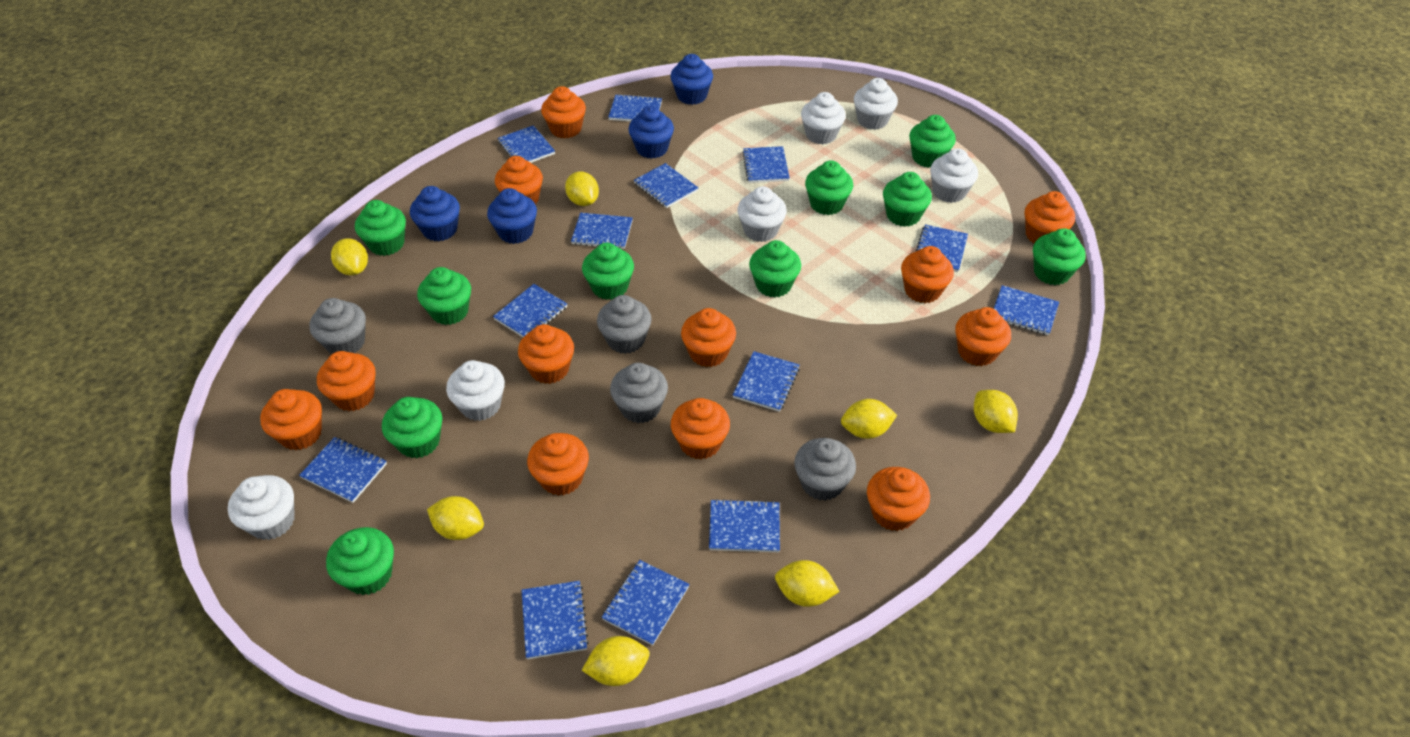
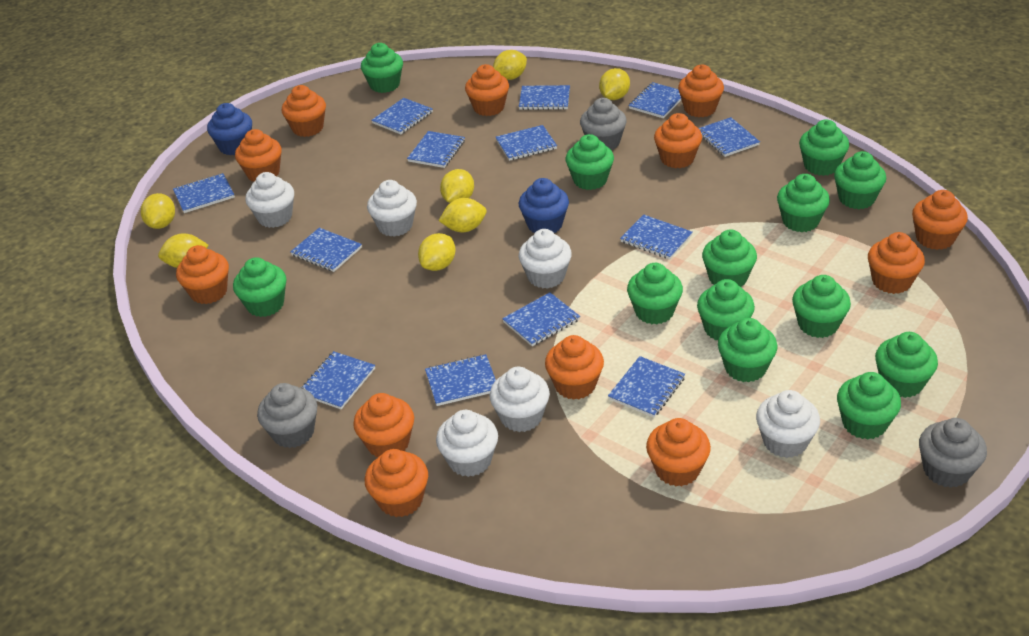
blue cupcake: 4 -> 2
green cupcake: 10 -> 13
grey cupcake: 4 -> 3

